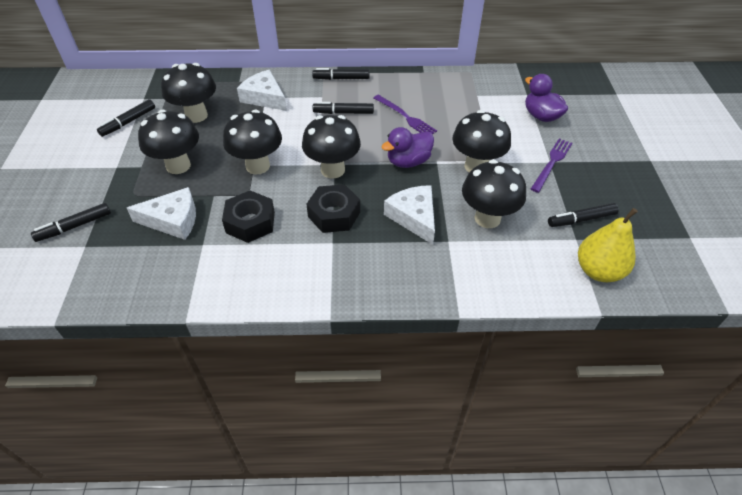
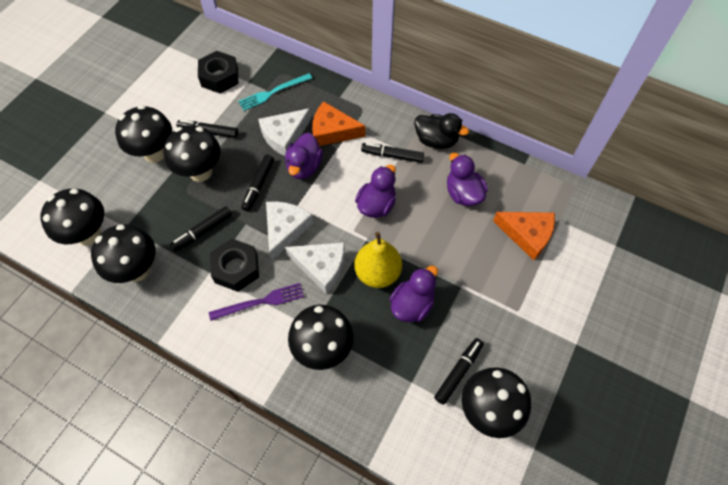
black duck: 0 -> 1
orange cheese: 0 -> 2
purple duck: 2 -> 4
purple fork: 2 -> 1
turquoise fork: 0 -> 1

